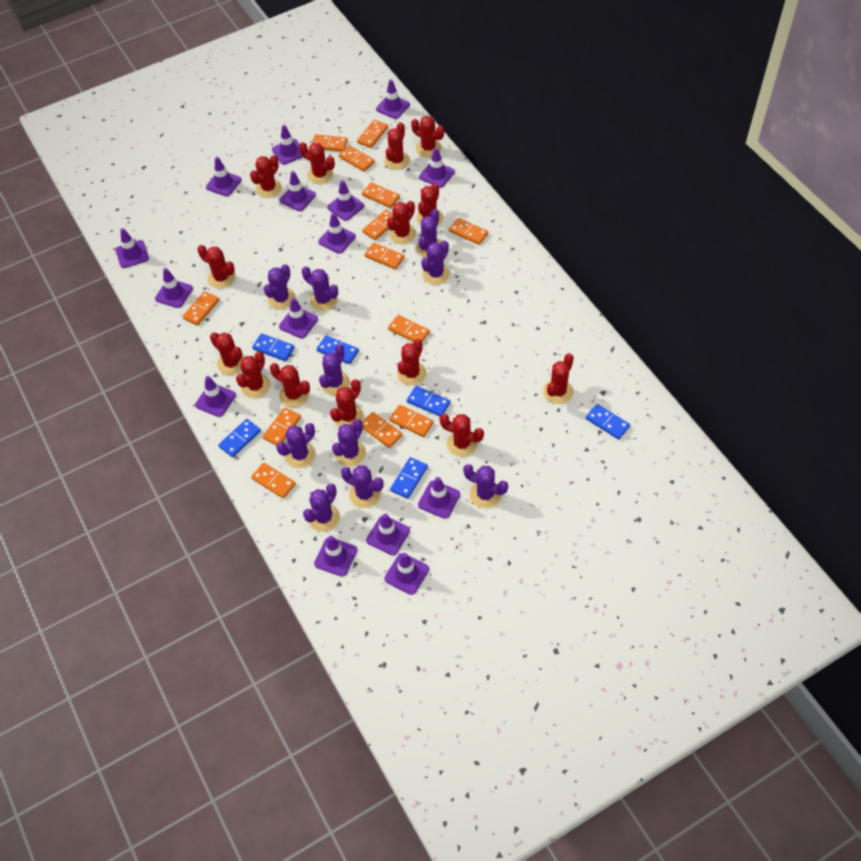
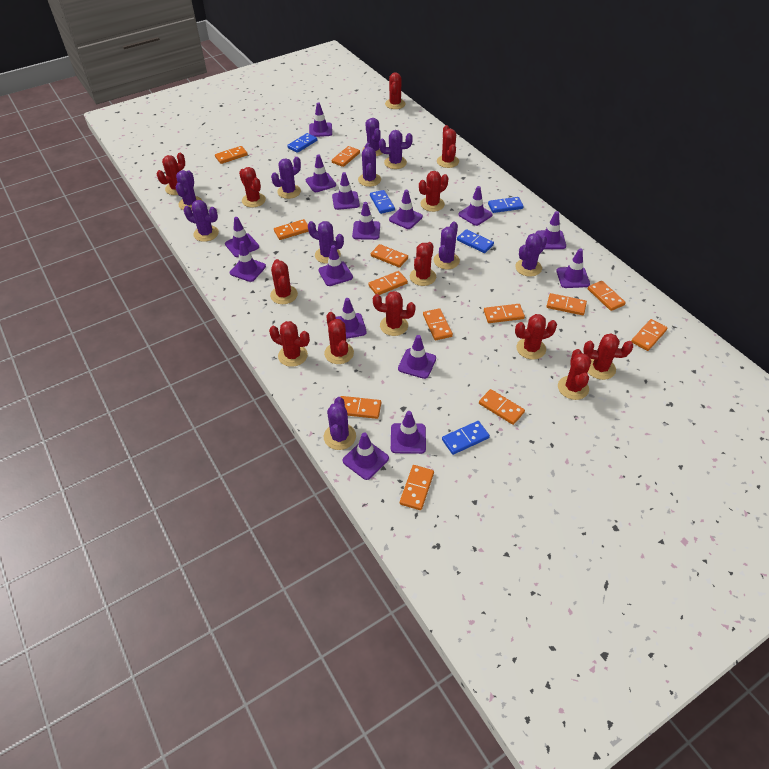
blue domino: 6 -> 5
red cactus: 14 -> 13

